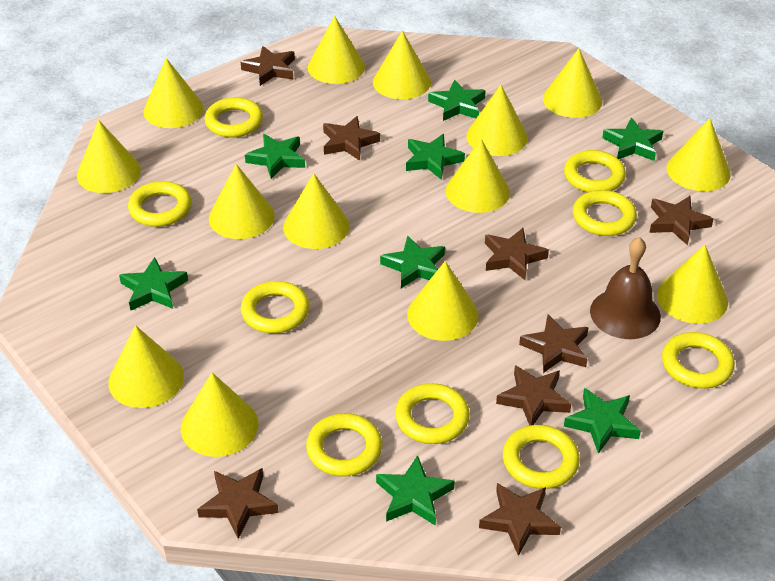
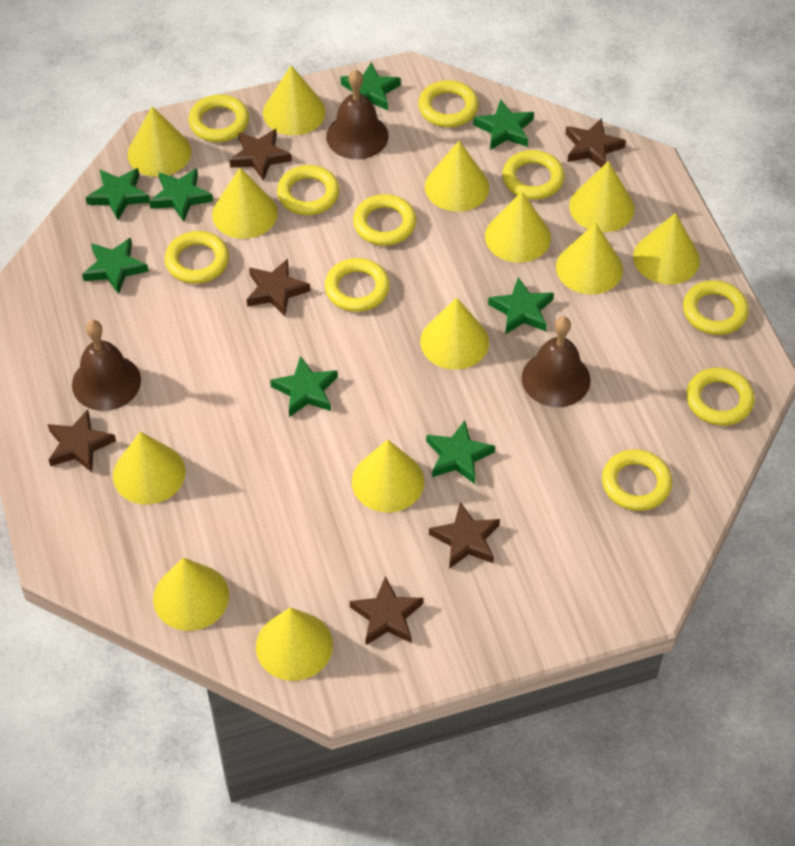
brown bell: 1 -> 3
brown star: 8 -> 6
yellow cone: 14 -> 13
yellow ring: 9 -> 10

